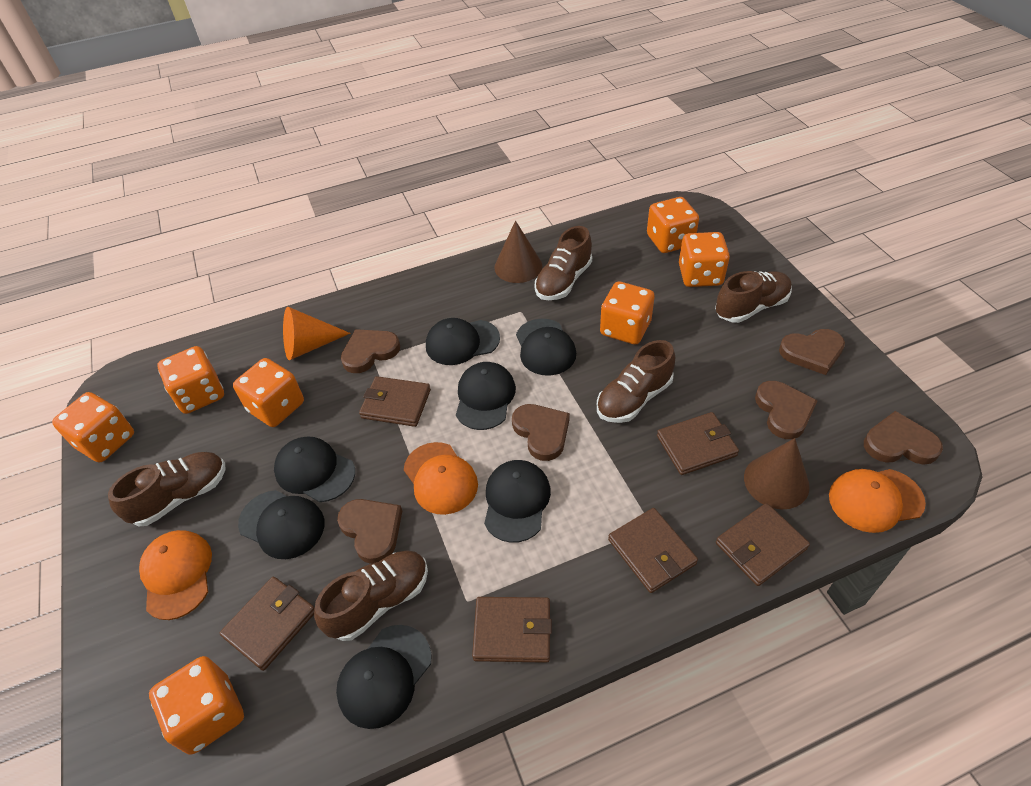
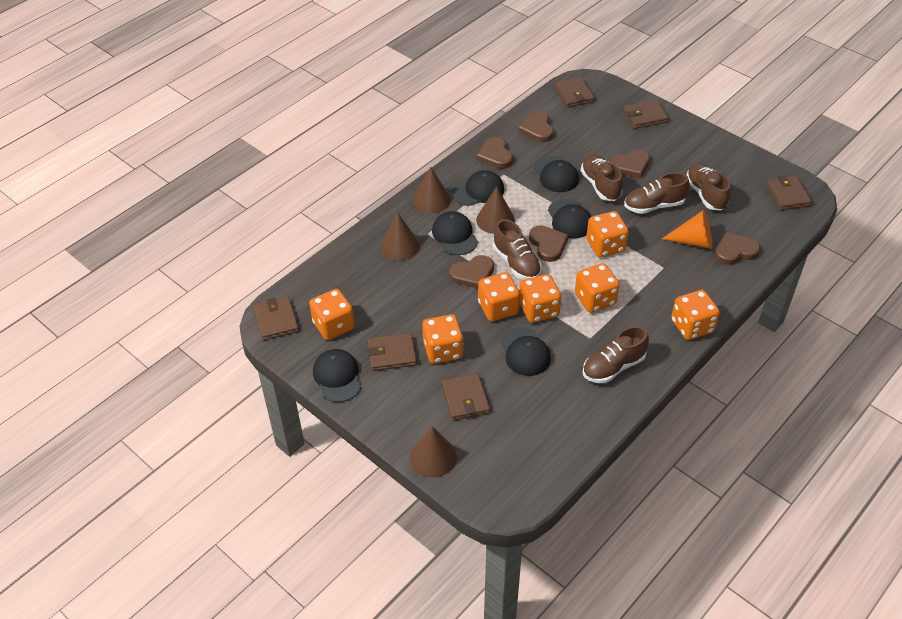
black cap: 7 -> 6
brown cone: 2 -> 4
orange cap: 3 -> 0

